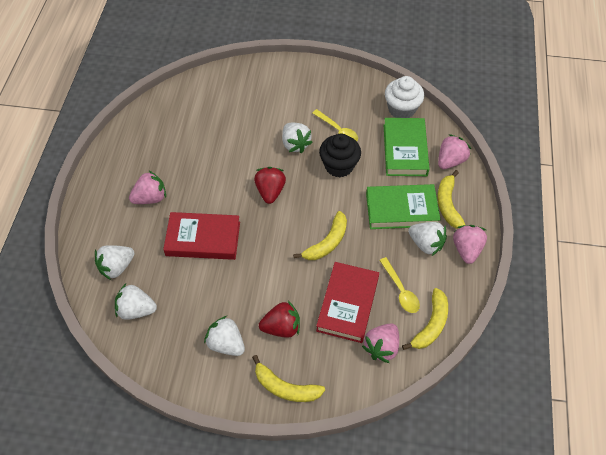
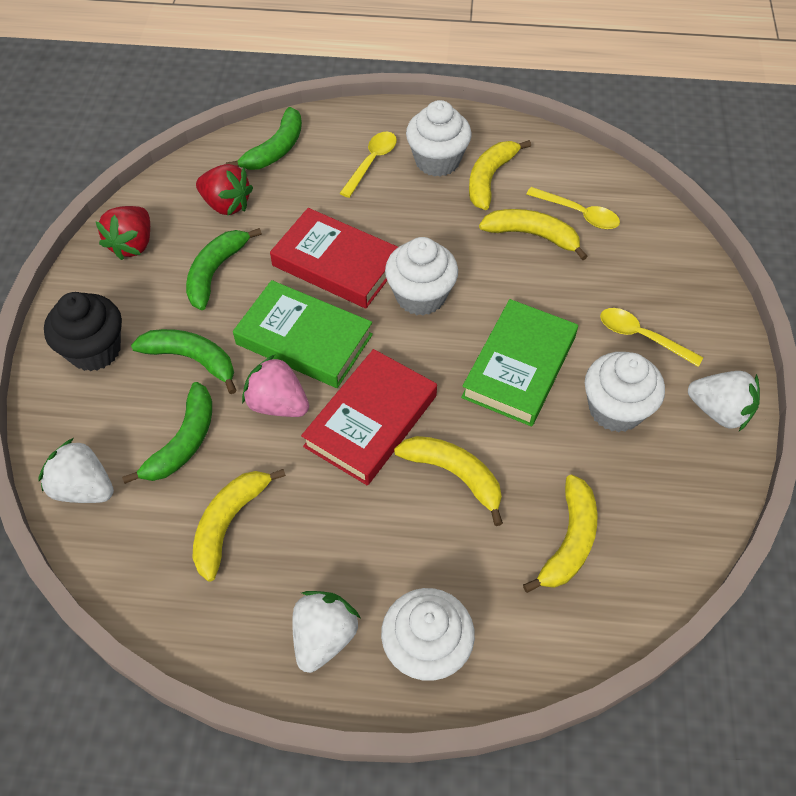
green banana: 0 -> 4
pink strawberry: 4 -> 1
white cupcake: 1 -> 4
white strawberry: 5 -> 3
yellow banana: 4 -> 5
yellow spoon: 2 -> 3

